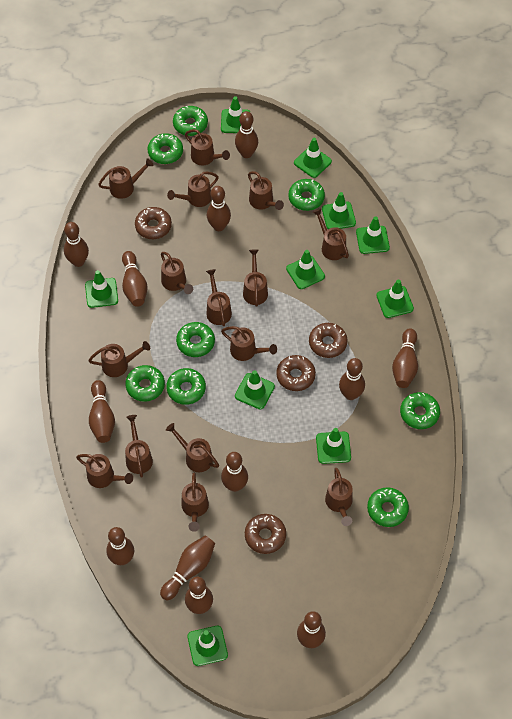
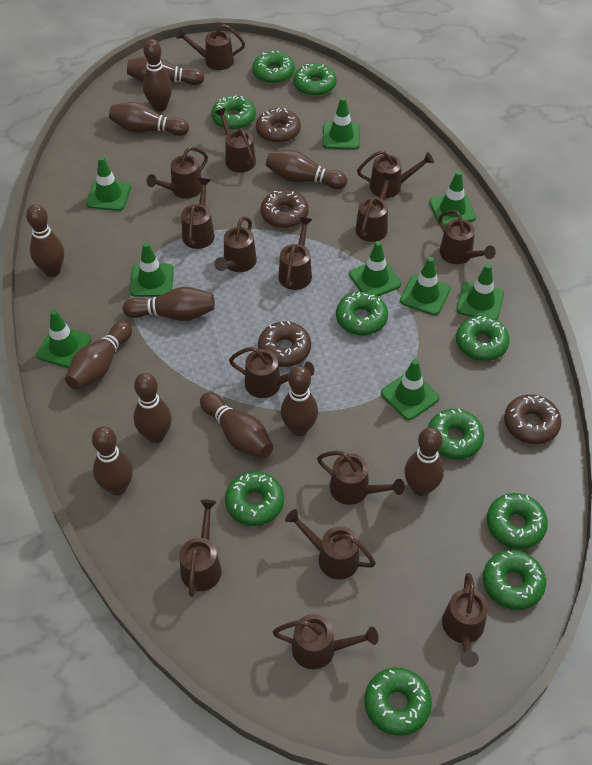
green donut: 8 -> 10
green traffic cone: 10 -> 9

